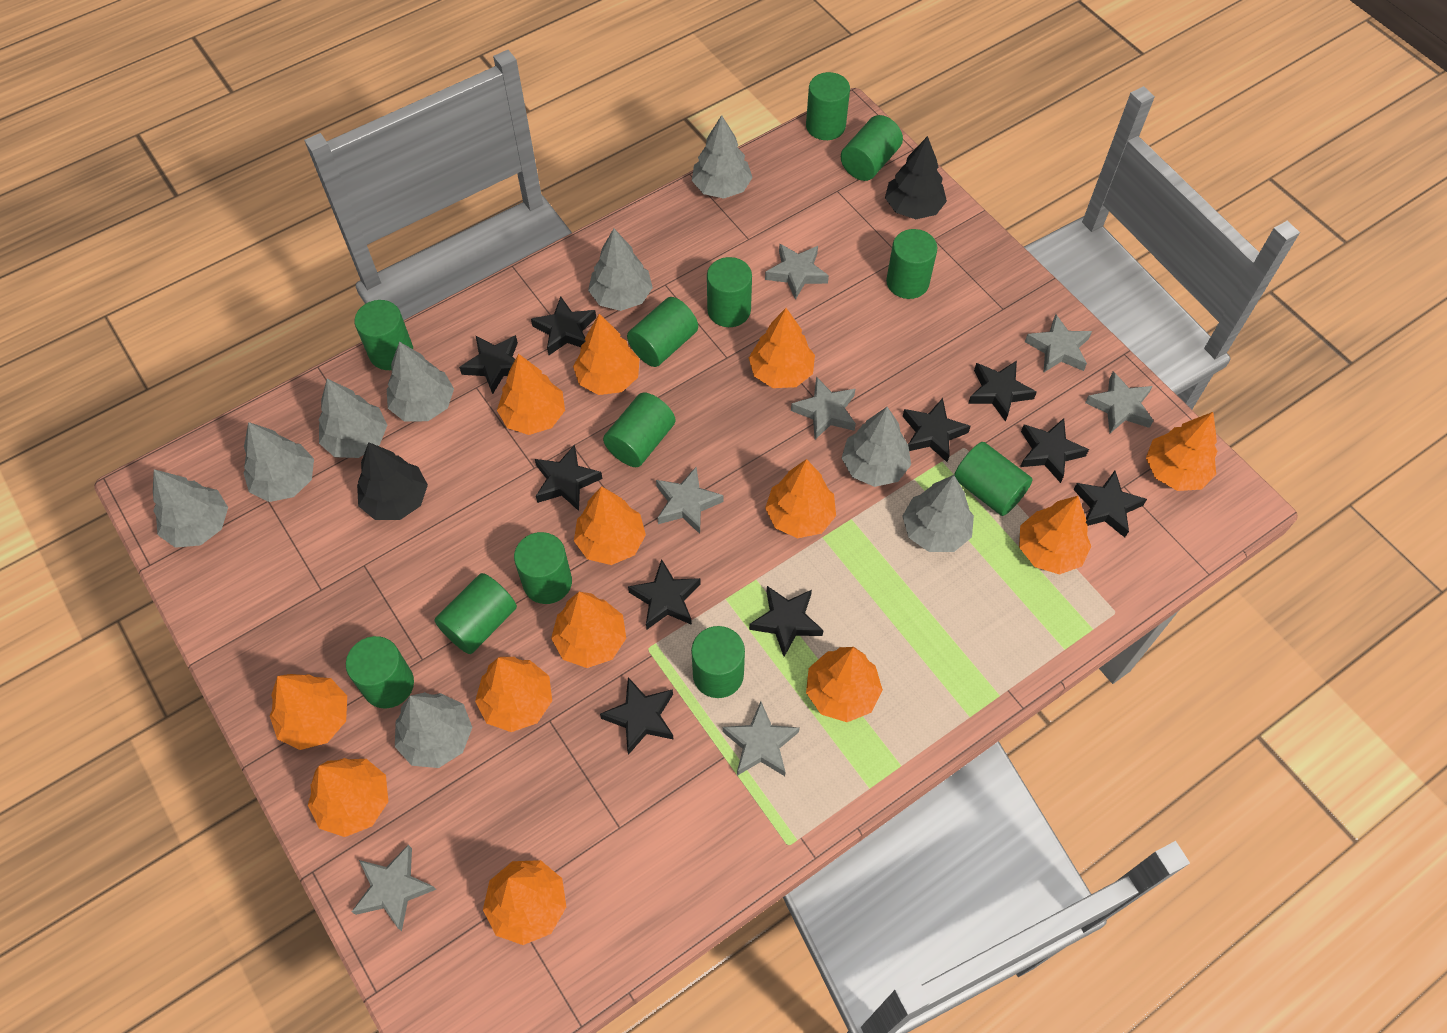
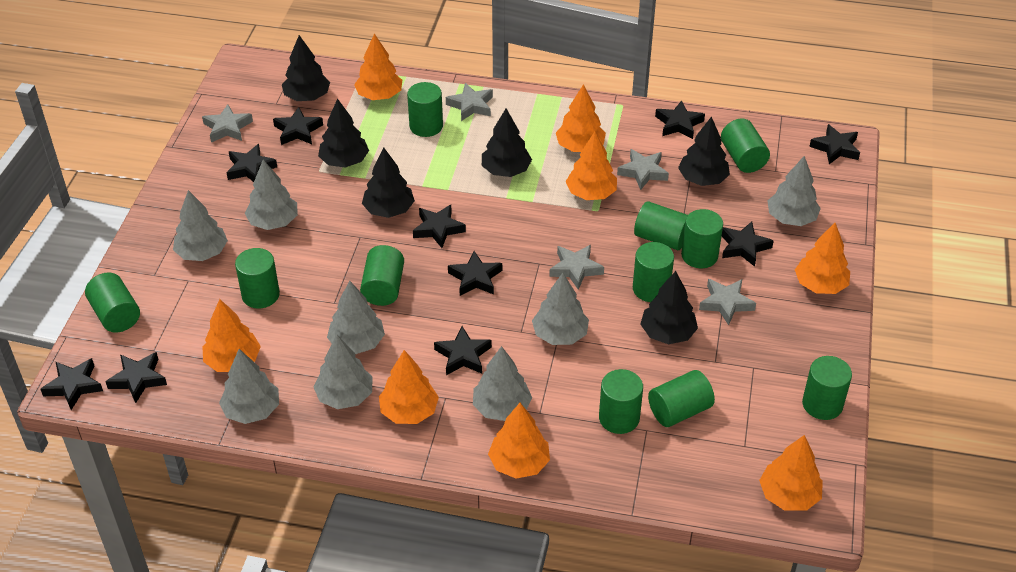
black tree: 2 -> 6
green cylinder: 12 -> 11
grey star: 7 -> 5
grey tree: 9 -> 8
orange tree: 13 -> 8

